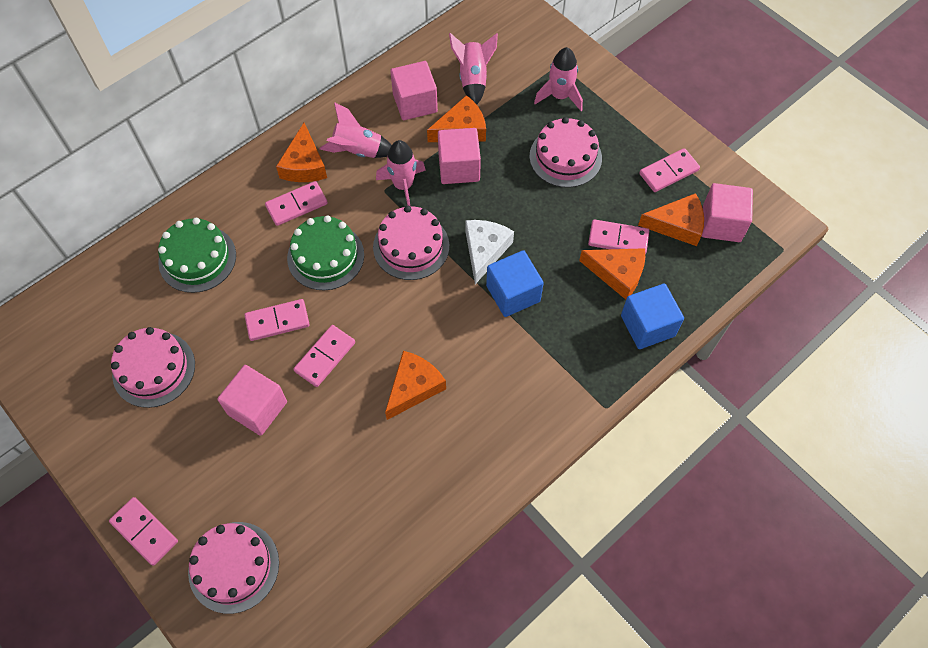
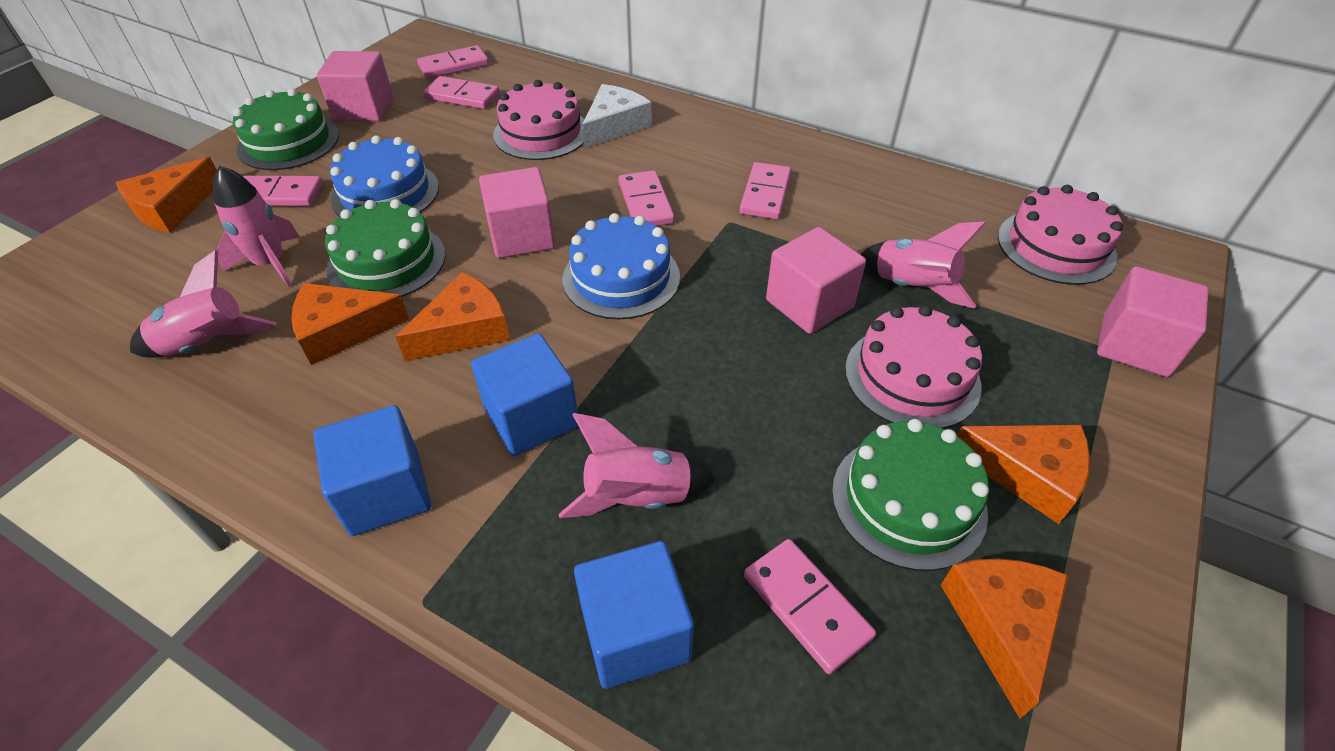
blue cake: 0 -> 2
blue cube: 2 -> 3
green cake: 2 -> 3
pink cake: 4 -> 3

